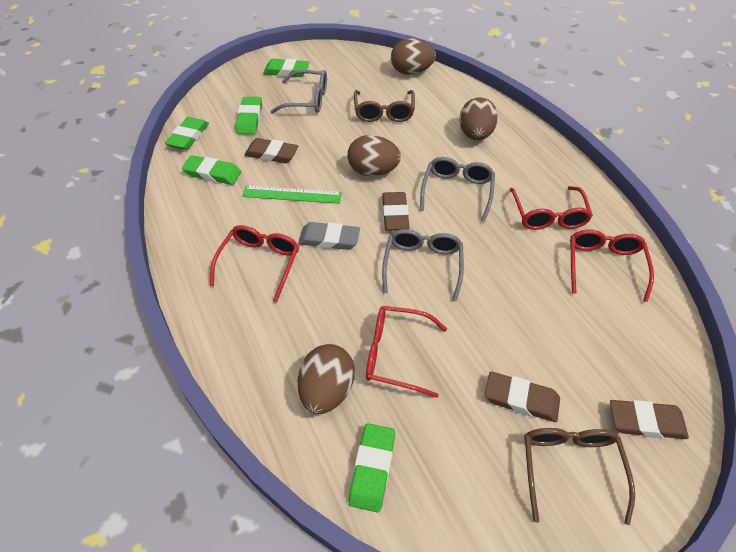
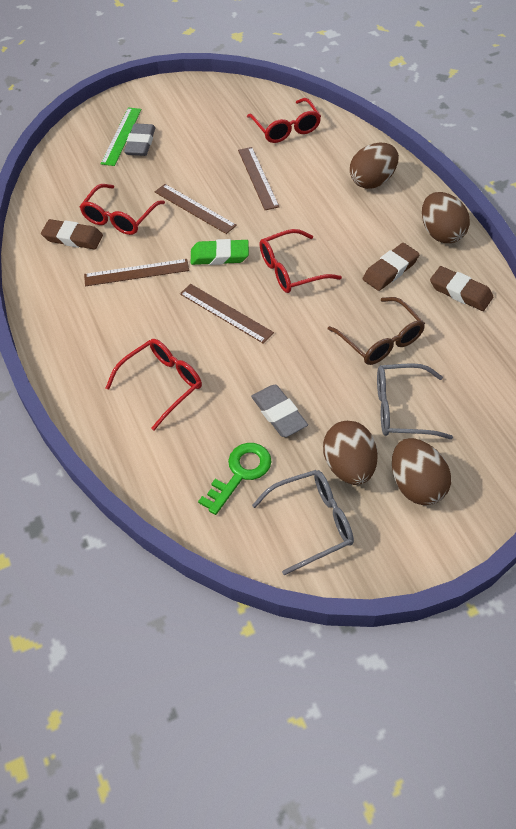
brown eraser: 4 -> 3
brown glasses: 2 -> 1
brown ruler: 0 -> 4
green eraser: 5 -> 1
green key: 0 -> 1
grey eraser: 1 -> 2
grey glasses: 3 -> 2

